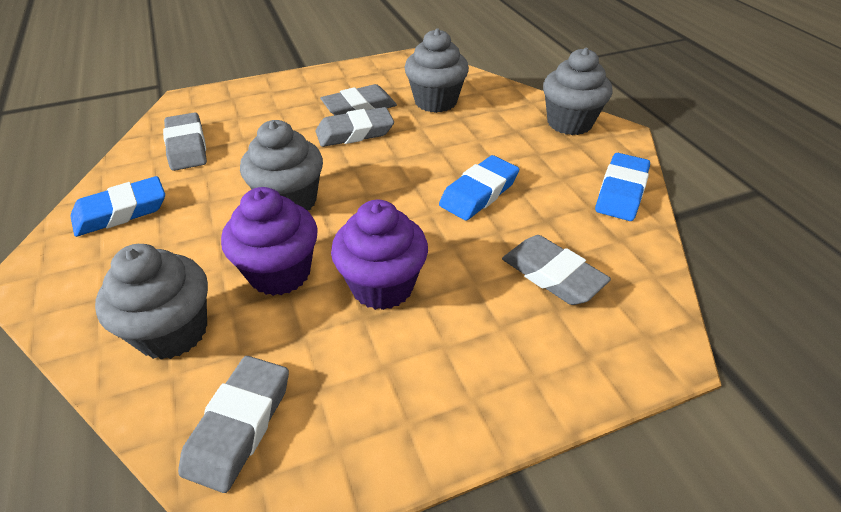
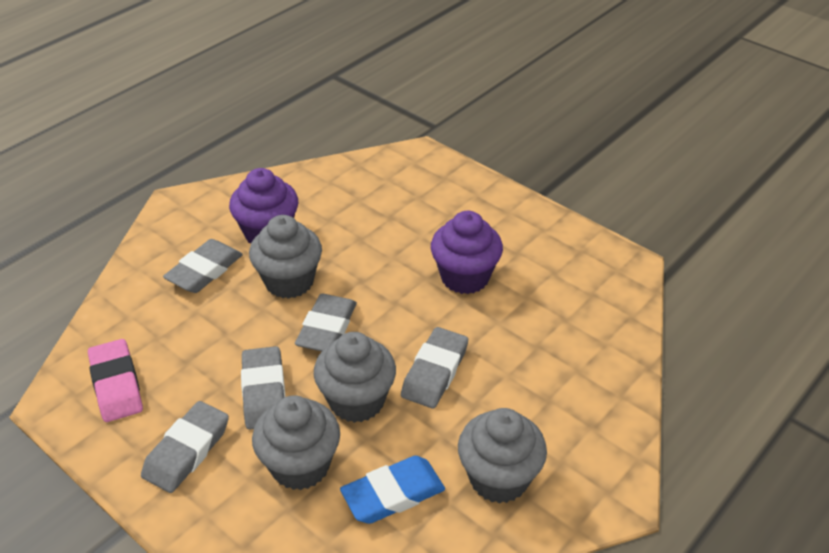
blue eraser: 3 -> 1
pink eraser: 0 -> 1

